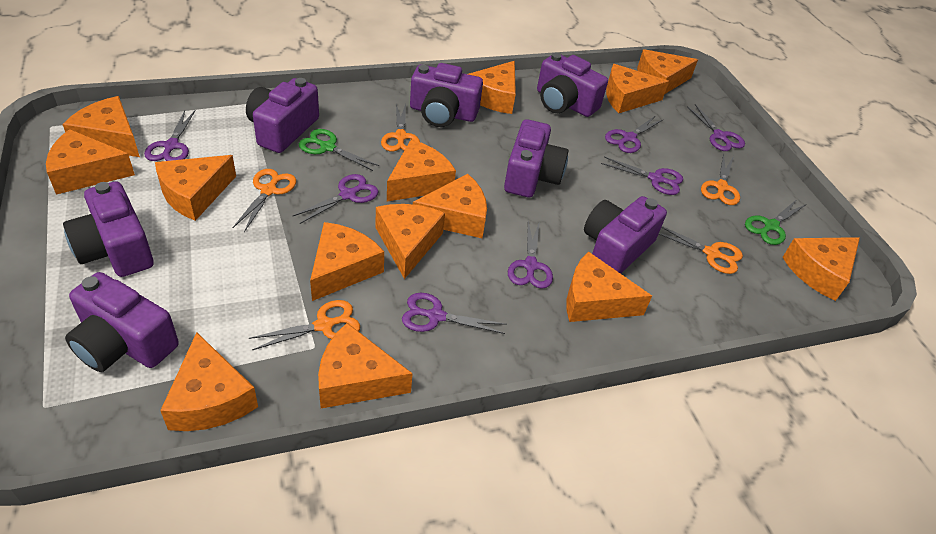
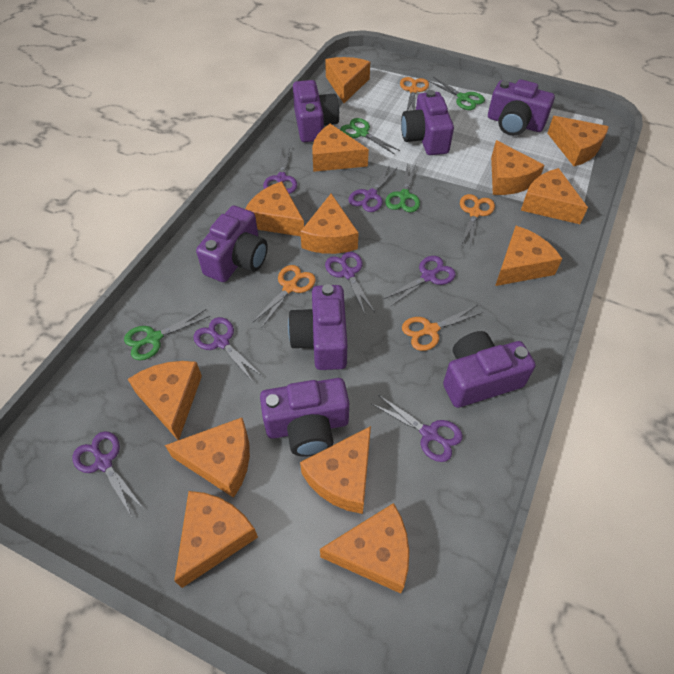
green scissors: 2 -> 4
orange cheese: 14 -> 13
orange scissors: 5 -> 4

